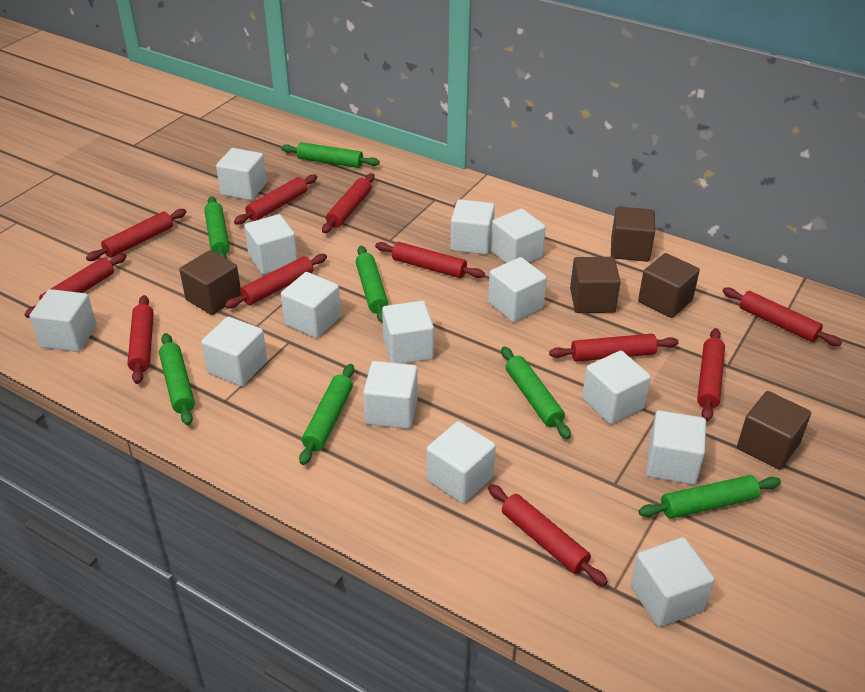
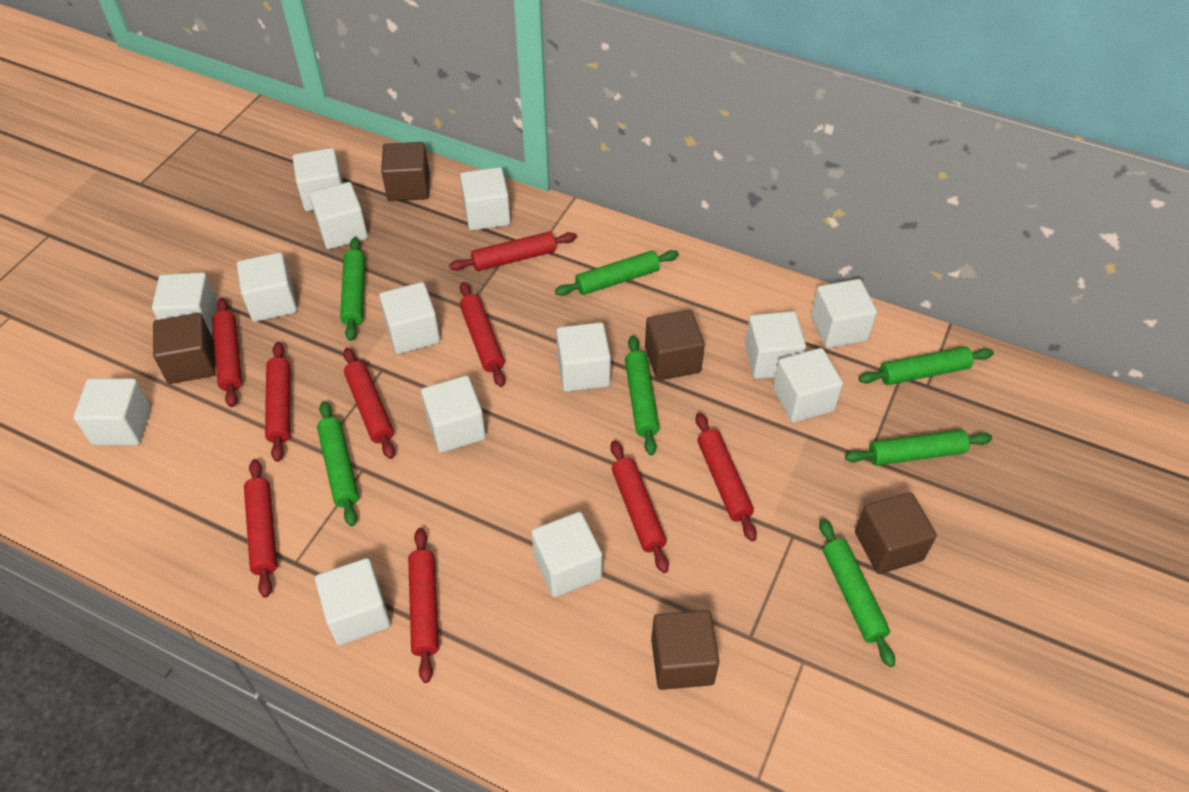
red rolling pin: 11 -> 9

